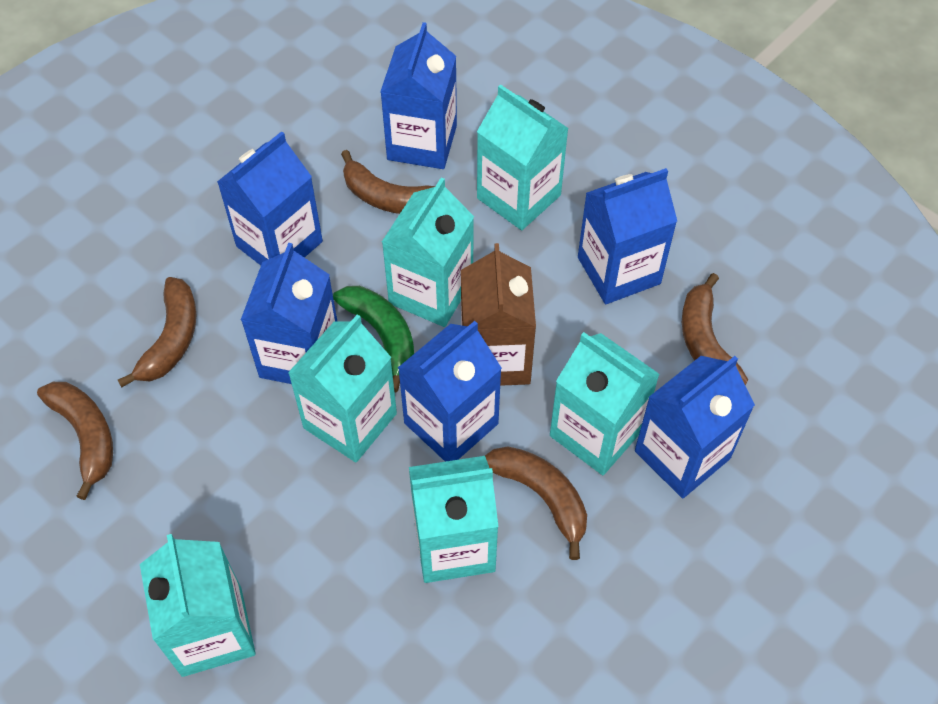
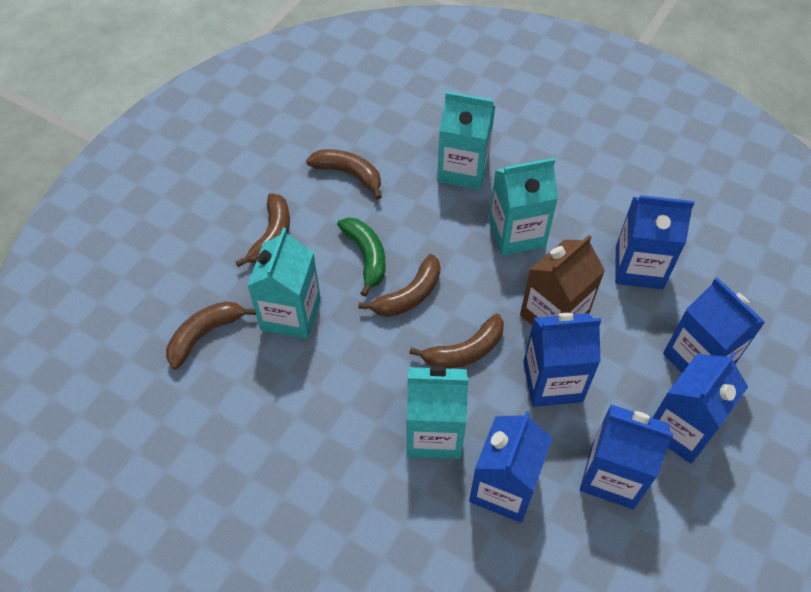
turquoise carton: 6 -> 4

